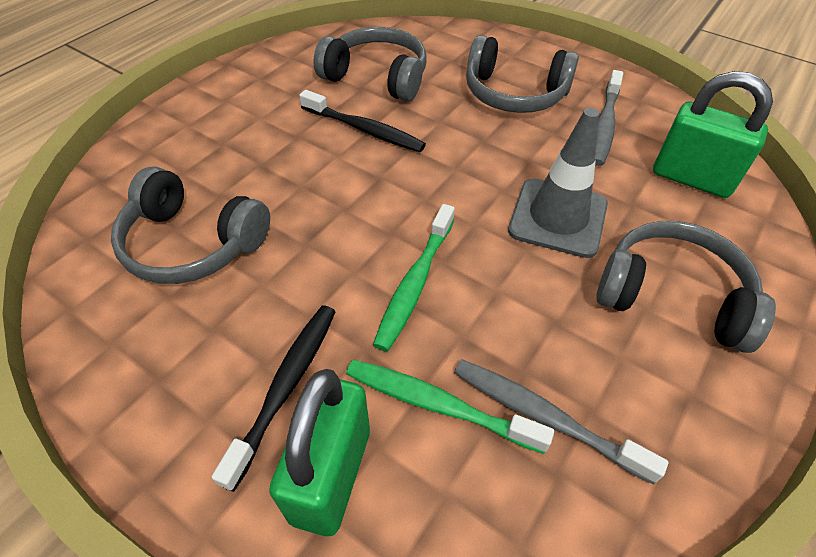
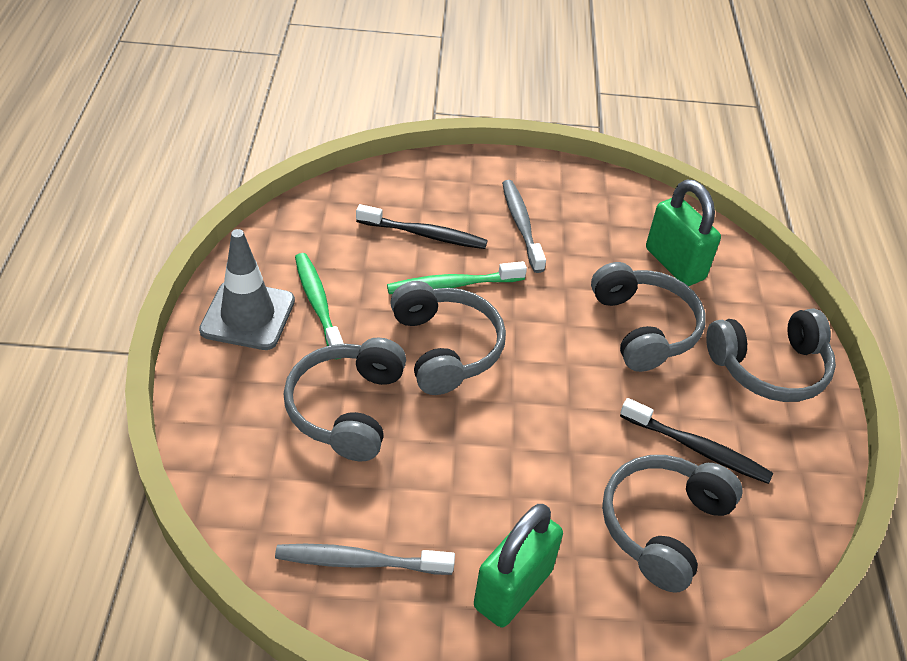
grey headphones: 4 -> 5

